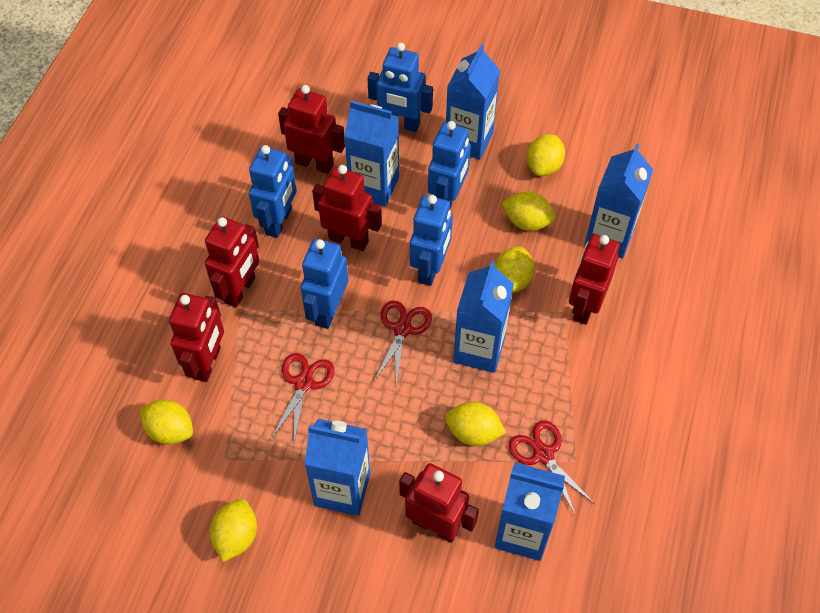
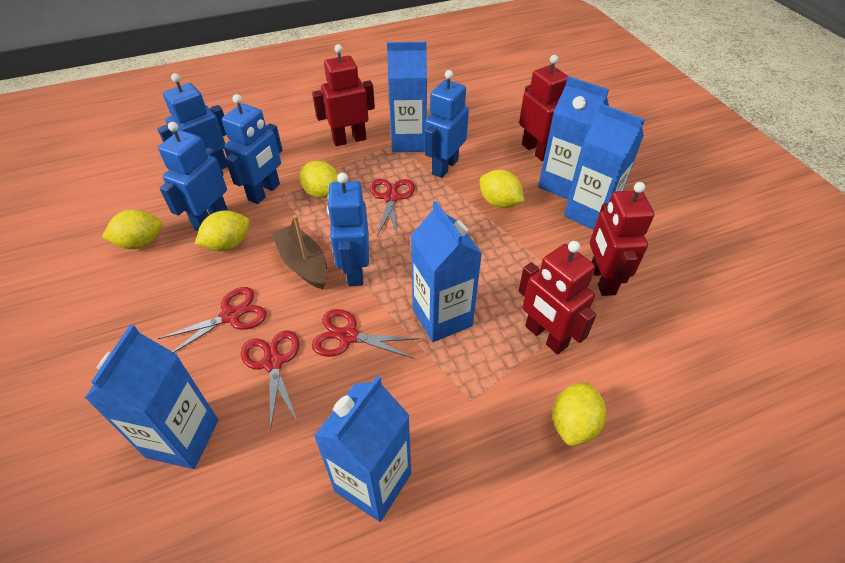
brown boat: 0 -> 1
red robot: 6 -> 4
red scissors: 3 -> 4
yellow lemon: 6 -> 5

